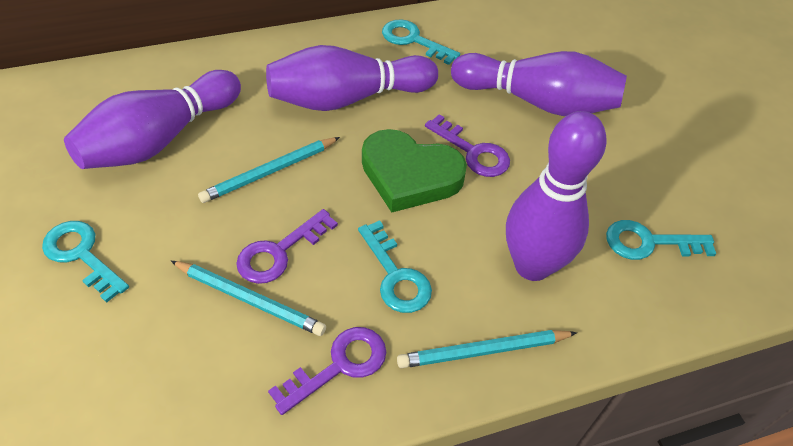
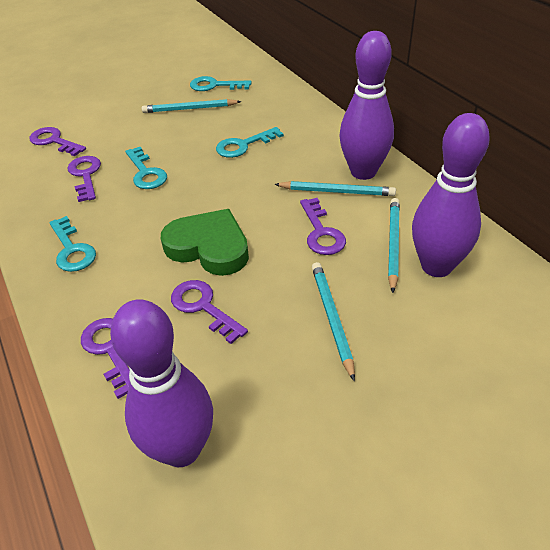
purple bowling pin: 4 -> 3
purple key: 3 -> 5
turquoise pencil: 3 -> 4

